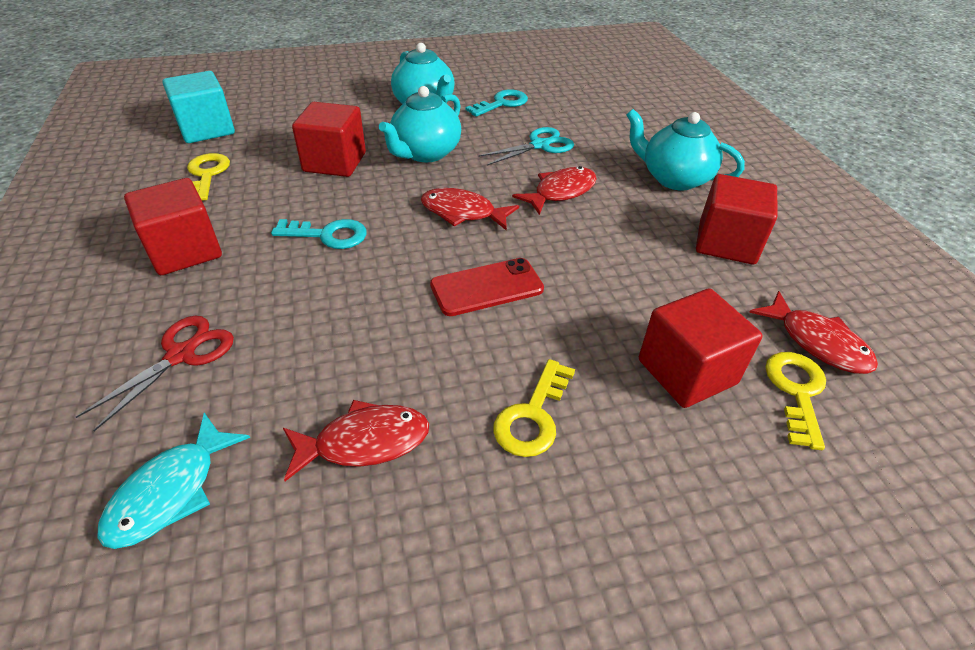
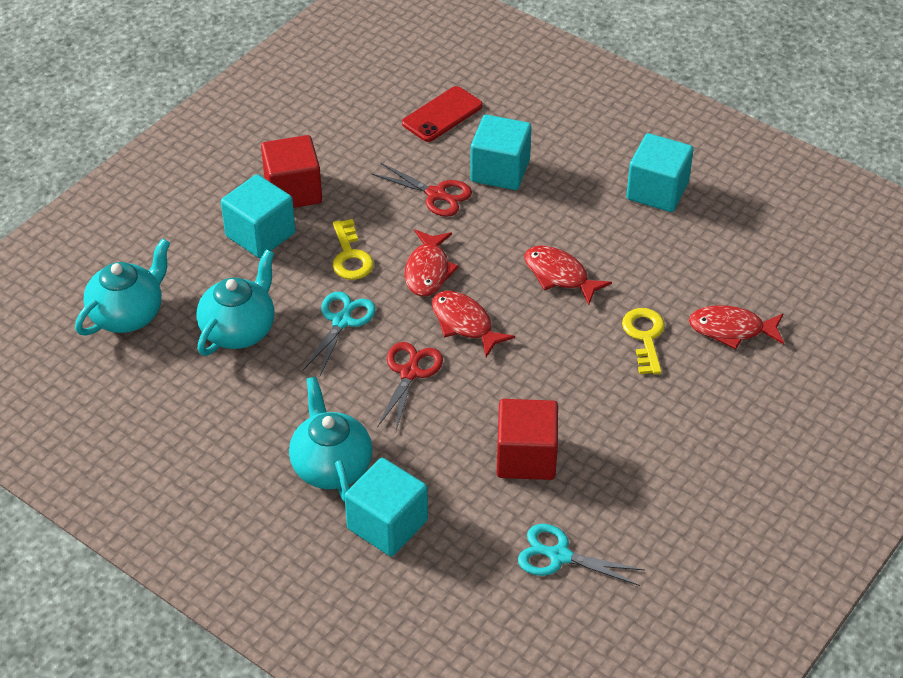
red cube: 4 -> 2
red scissors: 1 -> 2
turquoise cube: 1 -> 4
turquoise fish: 1 -> 0
turquoise key: 2 -> 0
turquoise scissors: 1 -> 2
yellow key: 3 -> 2

